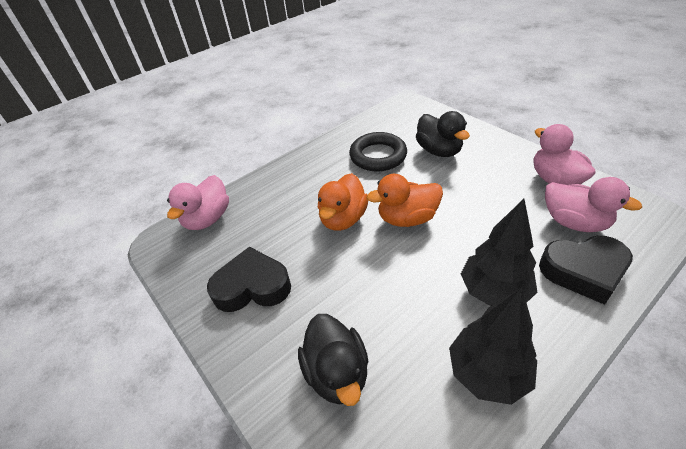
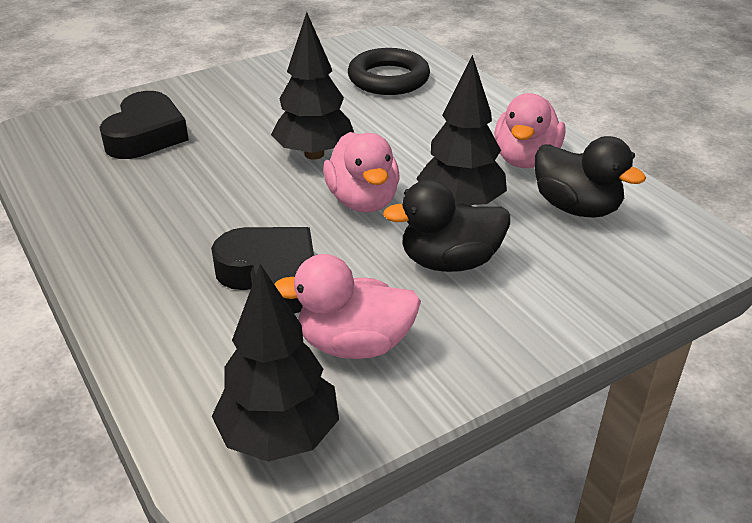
black tree: 2 -> 3
orange duck: 2 -> 0

